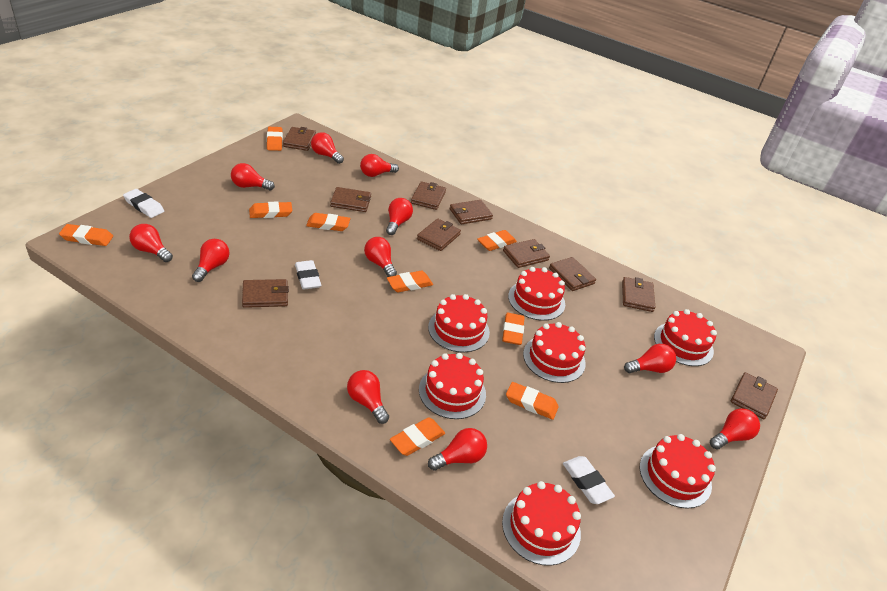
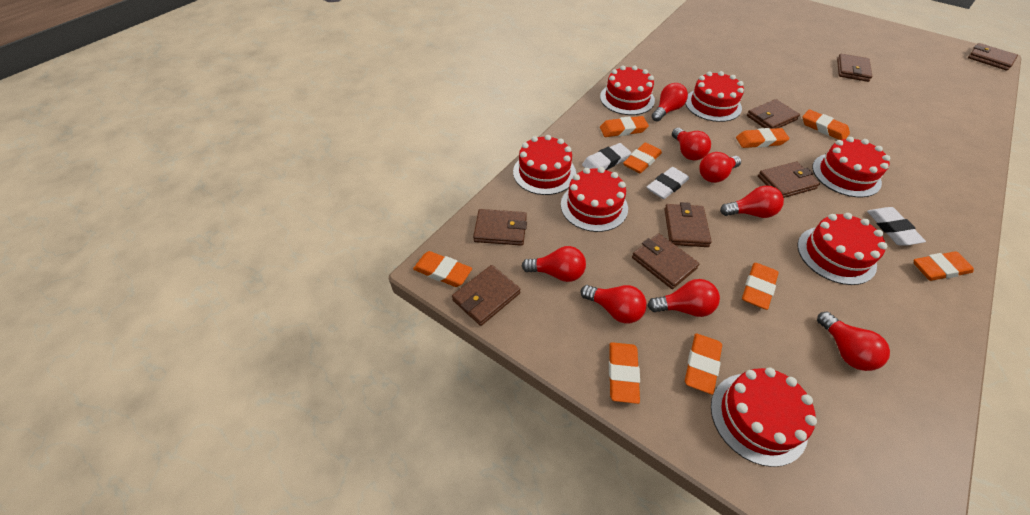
brown wallet: 10 -> 8
red light bulb: 11 -> 8

